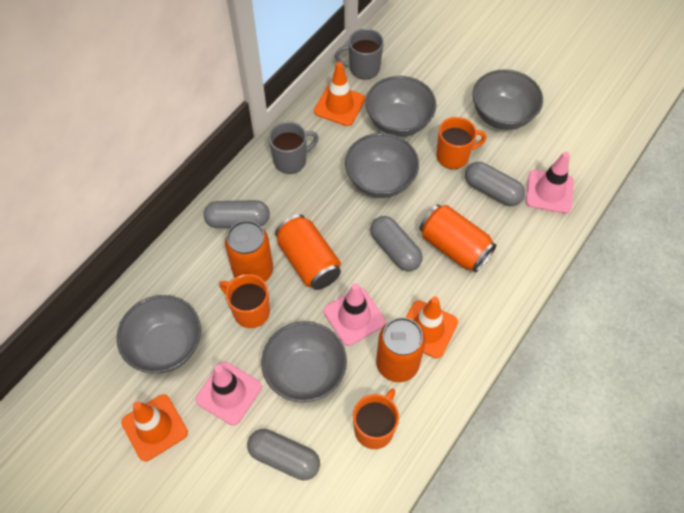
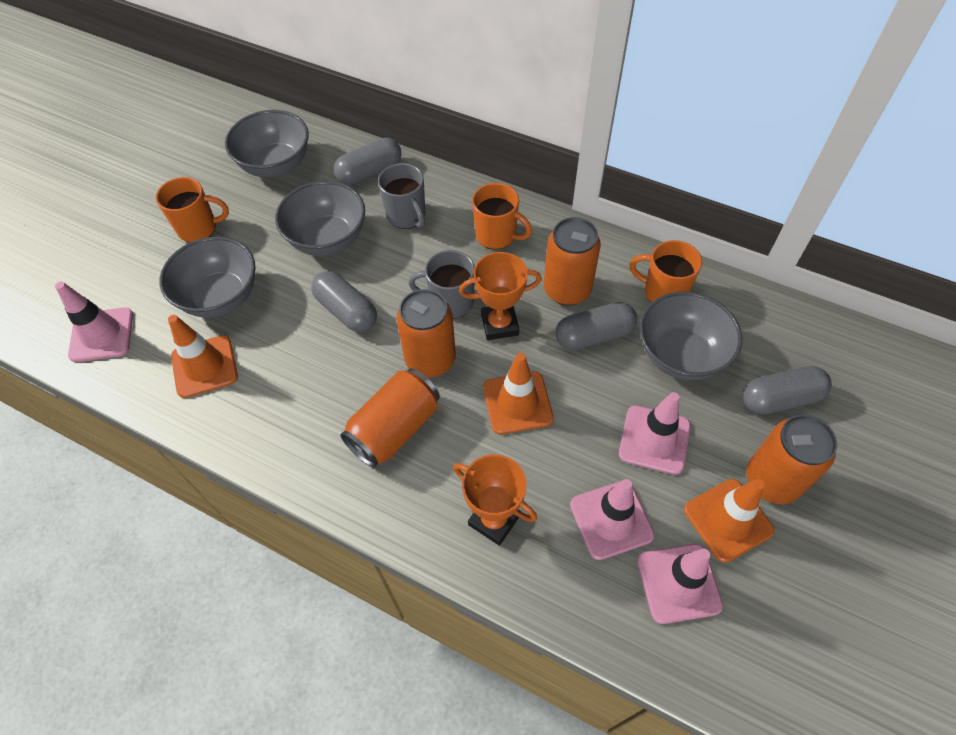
grey bowl: 5 -> 4
orange trophy: 0 -> 2
pink traffic cone: 3 -> 4

